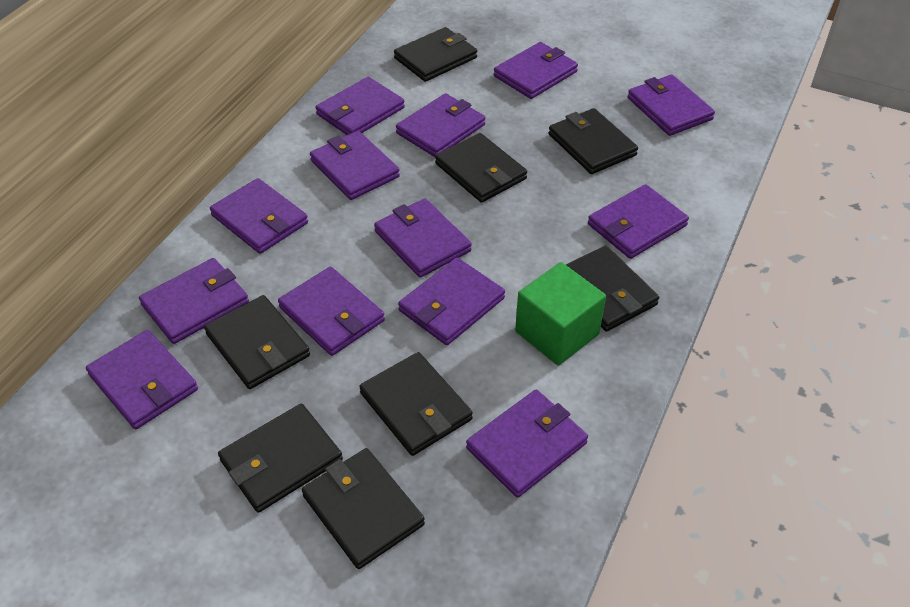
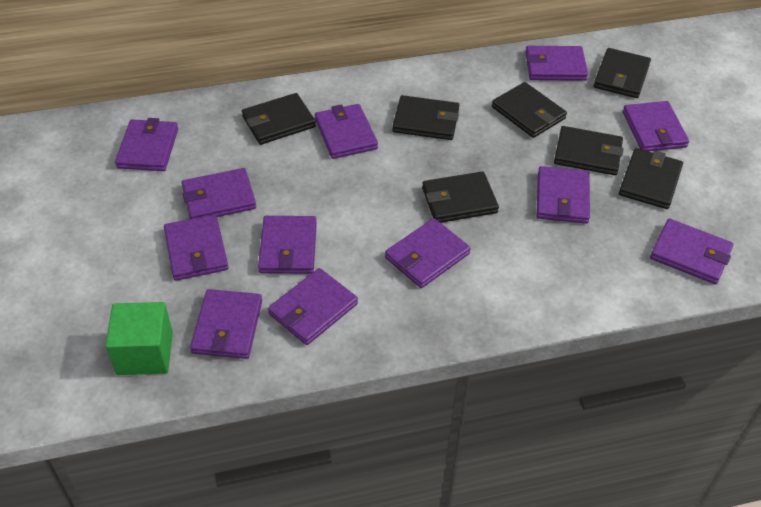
black wallet: 8 -> 7
purple wallet: 13 -> 12

